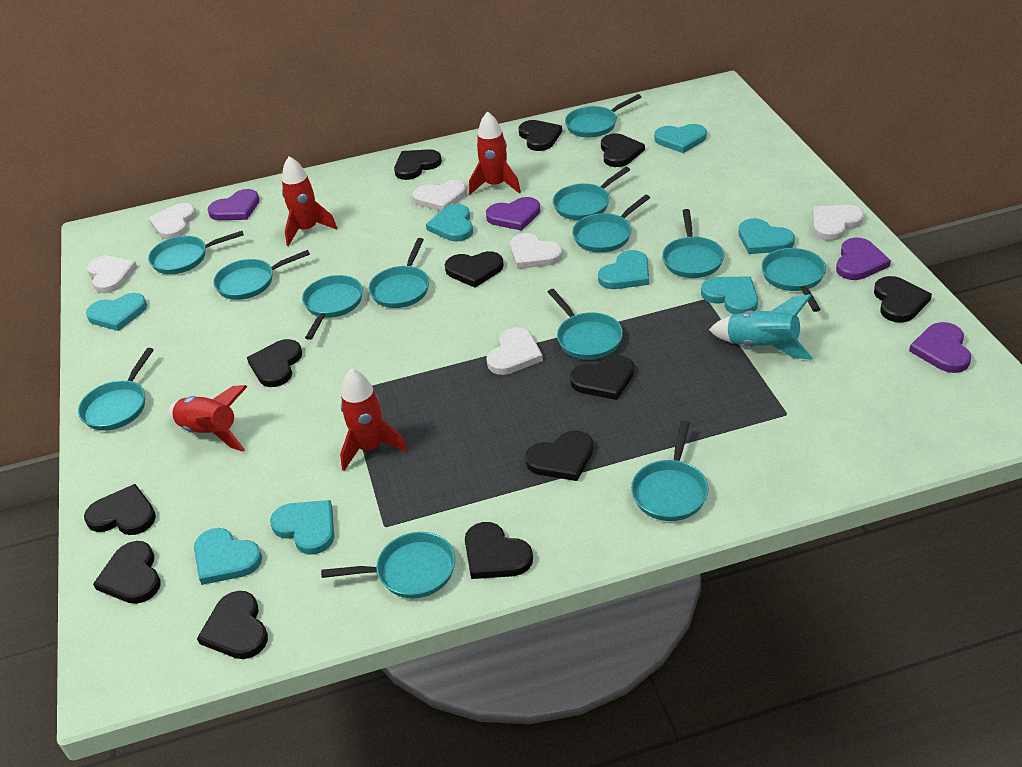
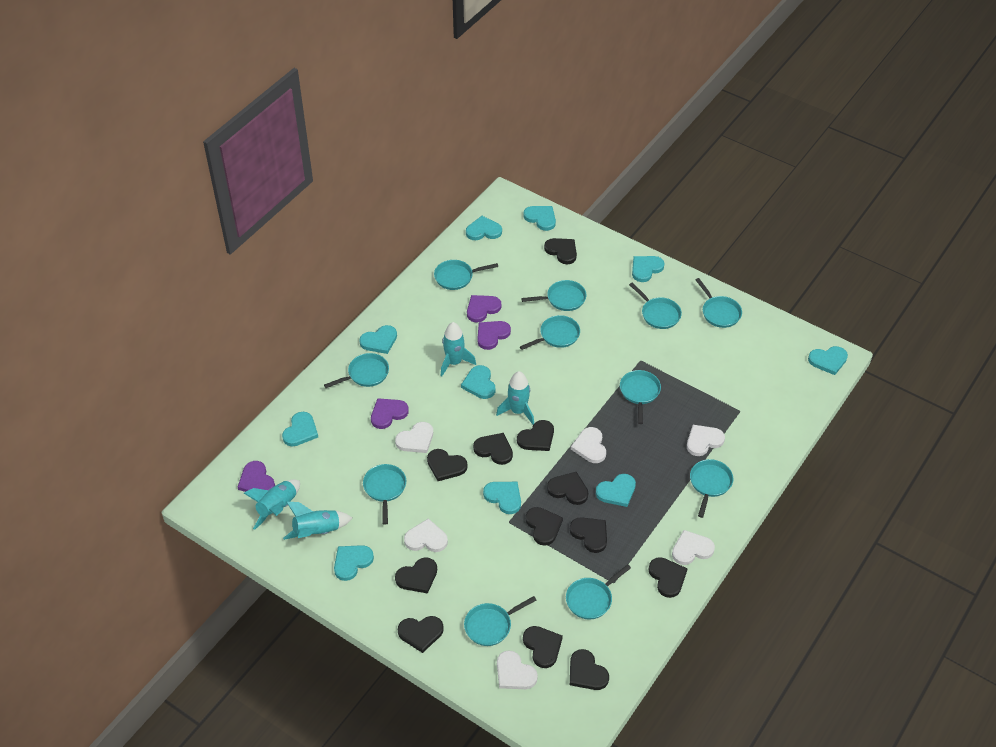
red rocket: 4 -> 0
turquoise heart: 8 -> 10
turquoise pan: 13 -> 11
turquoise rocket: 1 -> 4

